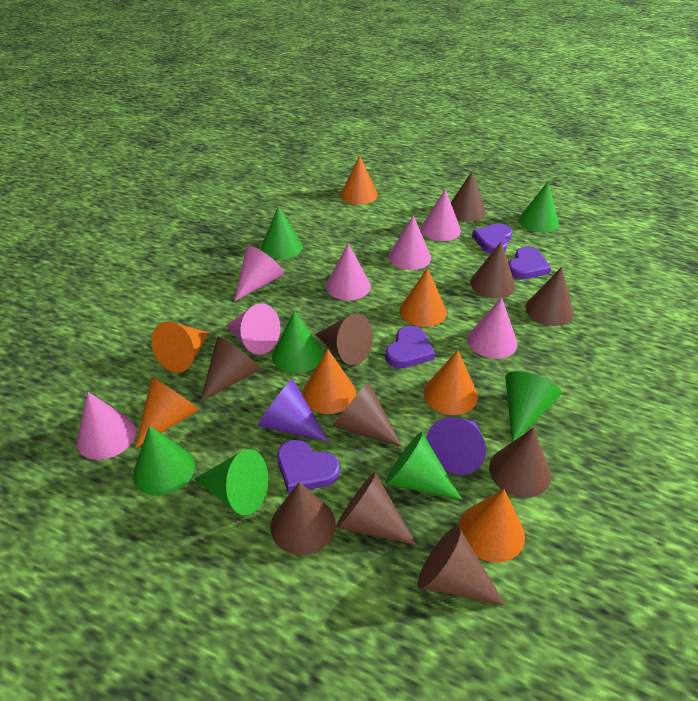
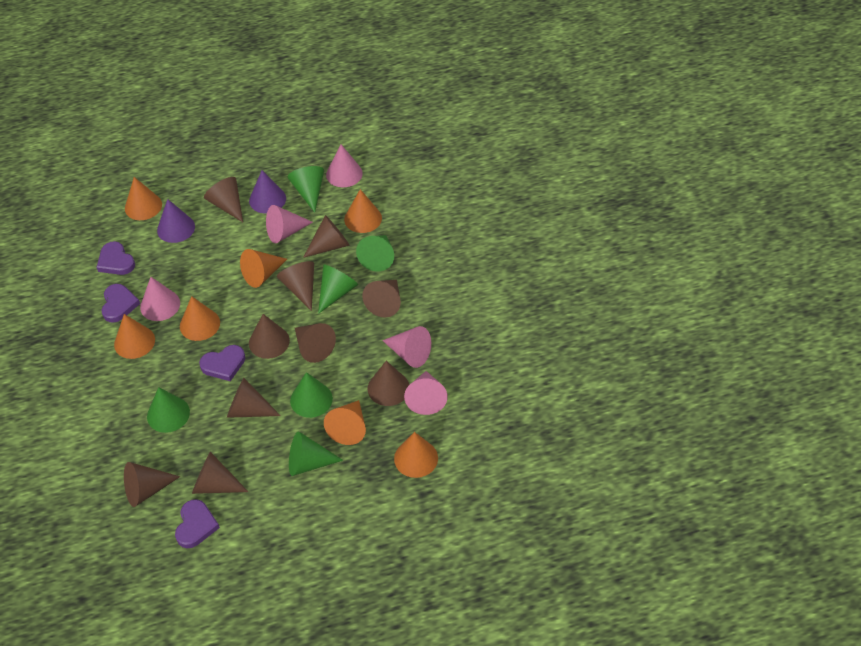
green cone: 7 -> 6
pink cone: 7 -> 5

